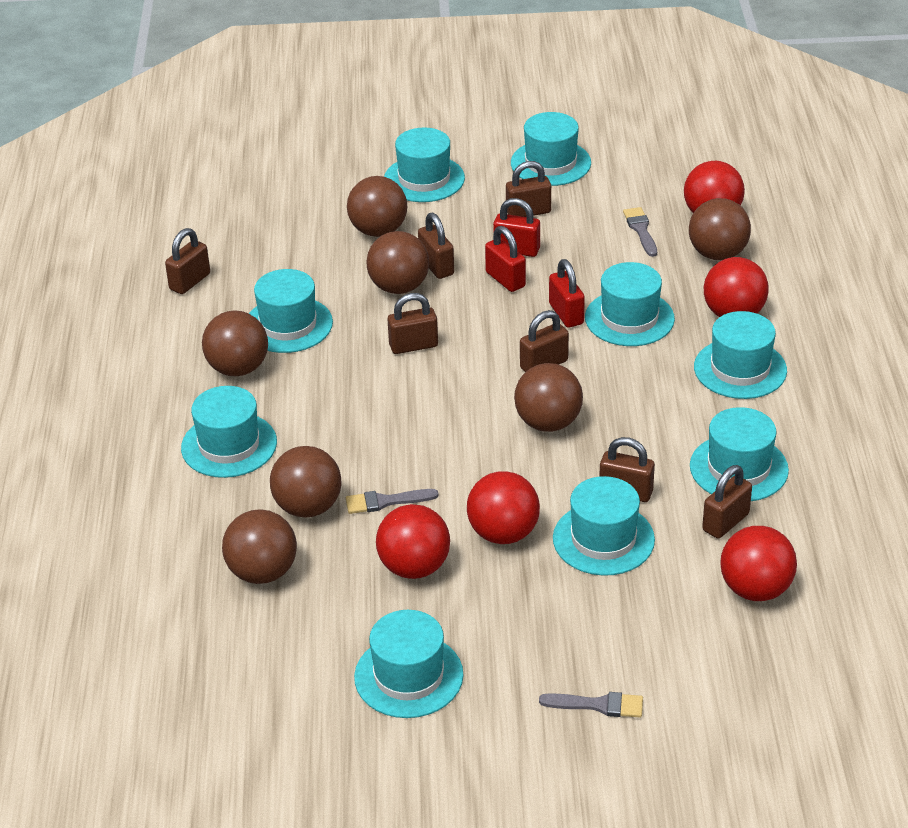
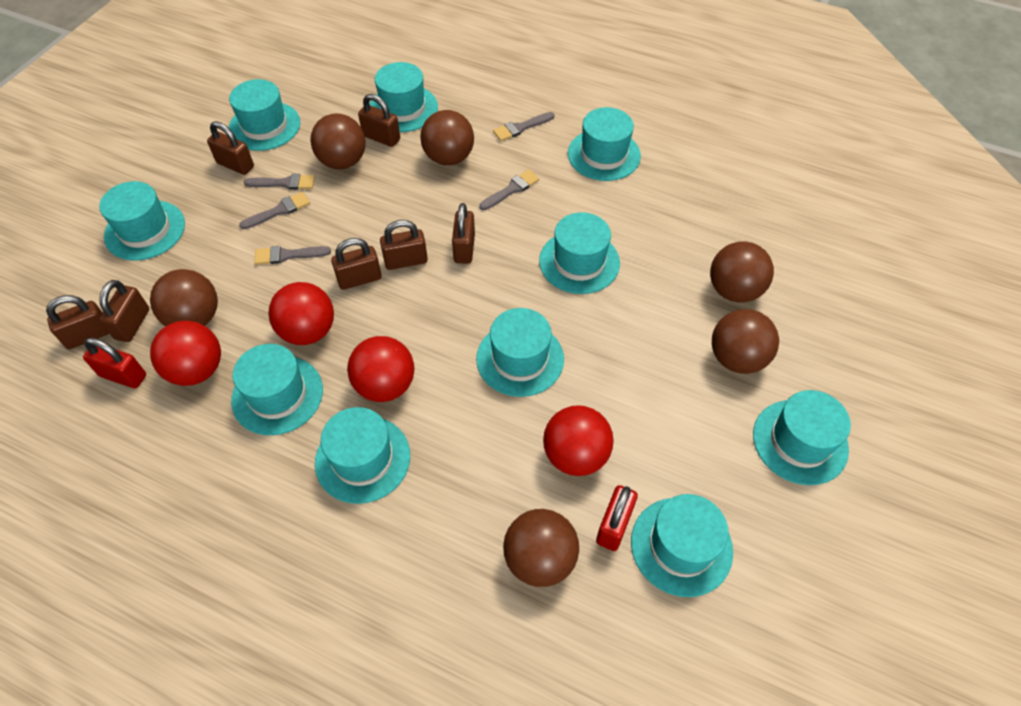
brown ball: 7 -> 6
grey brush: 3 -> 5
red ball: 5 -> 4
red padlock: 3 -> 2
turquoise hat: 9 -> 10

